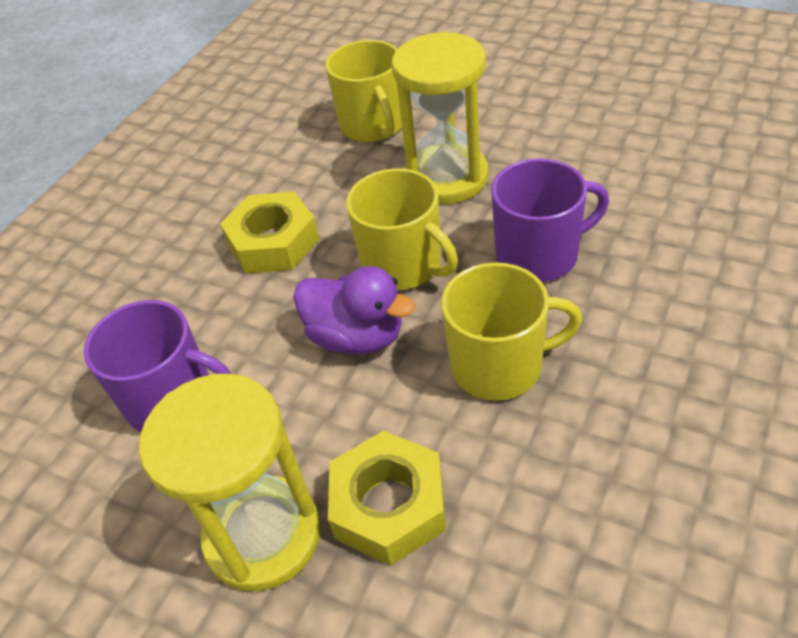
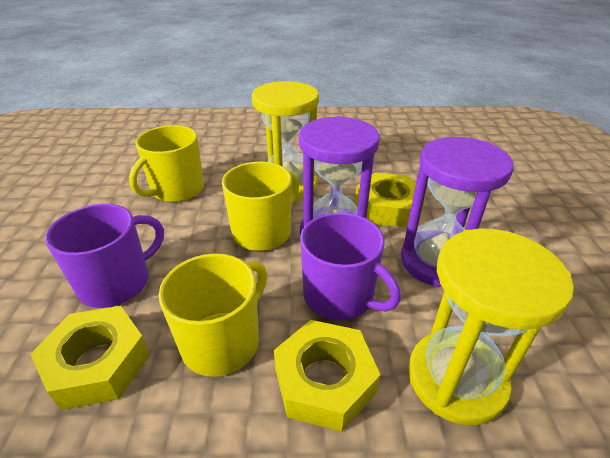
purple duck: 1 -> 0
purple hourglass: 0 -> 2
yellow nut: 2 -> 3

